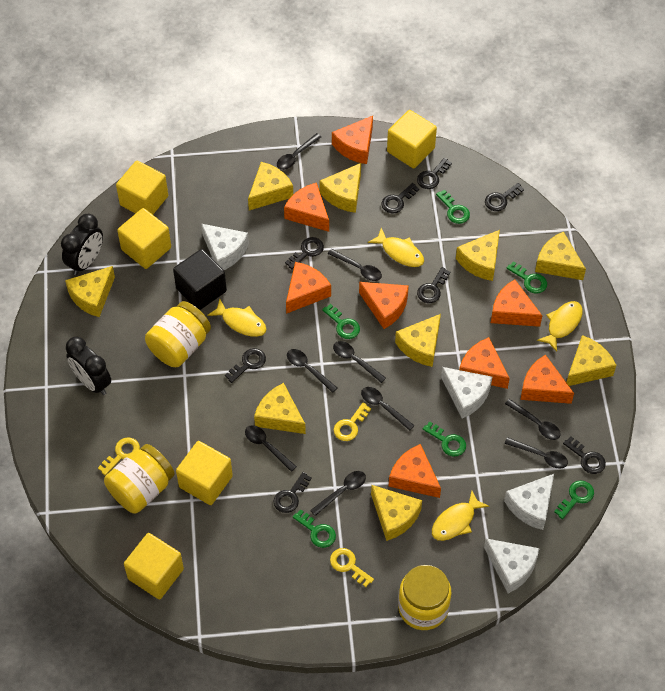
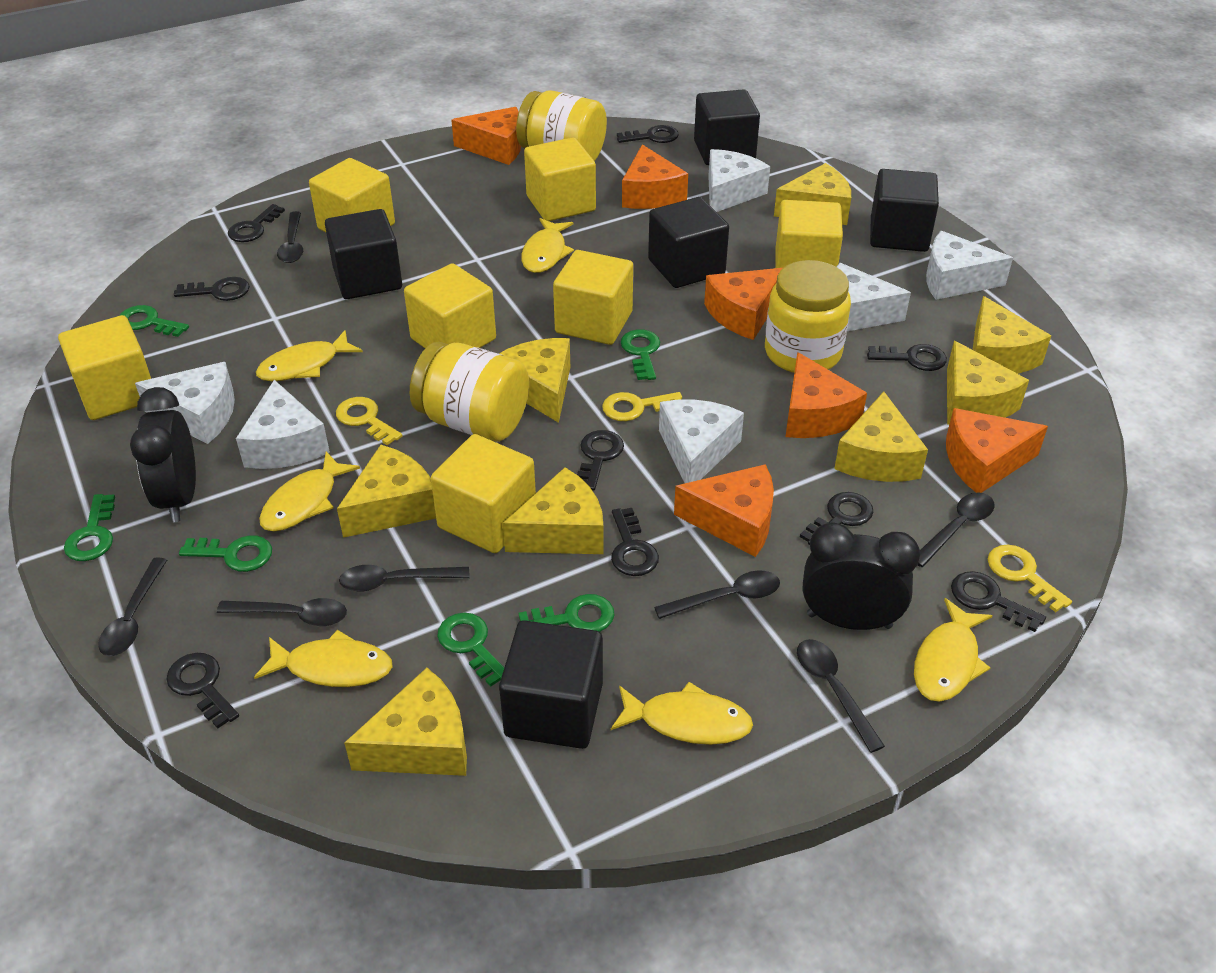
black cube: 1 -> 5
black key: 8 -> 9
black spoon: 9 -> 7
orange cheese: 8 -> 6
white cheese: 4 -> 6
yellow cheese: 9 -> 8
yellow cube: 5 -> 7
yellow fish: 4 -> 6

